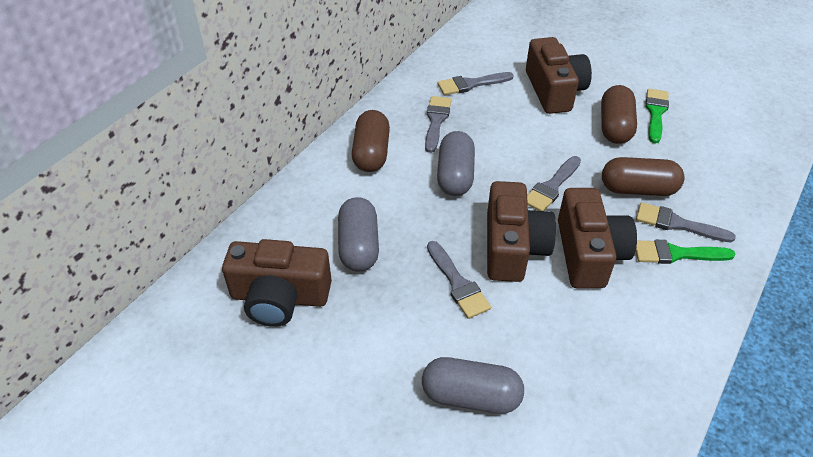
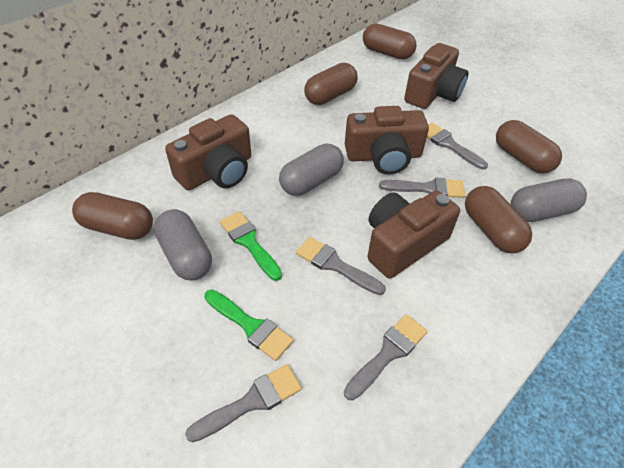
brown capsule: 3 -> 5

